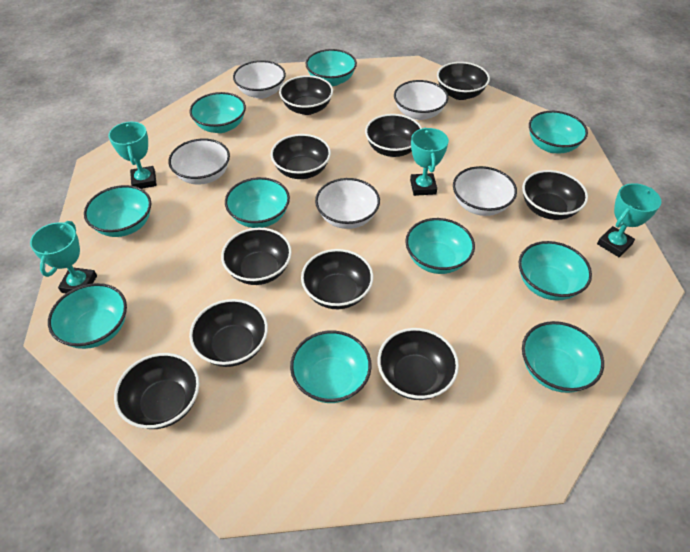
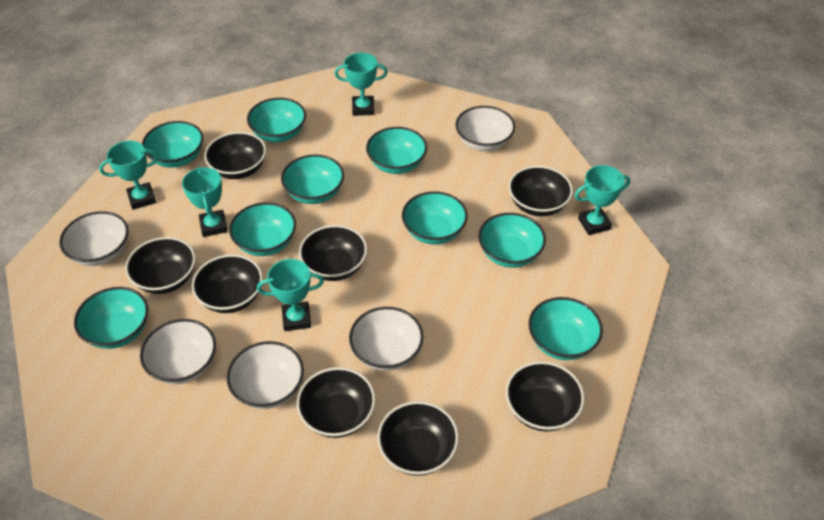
black bowl: 10 -> 8
turquoise bowl: 10 -> 9
turquoise trophy: 4 -> 5

